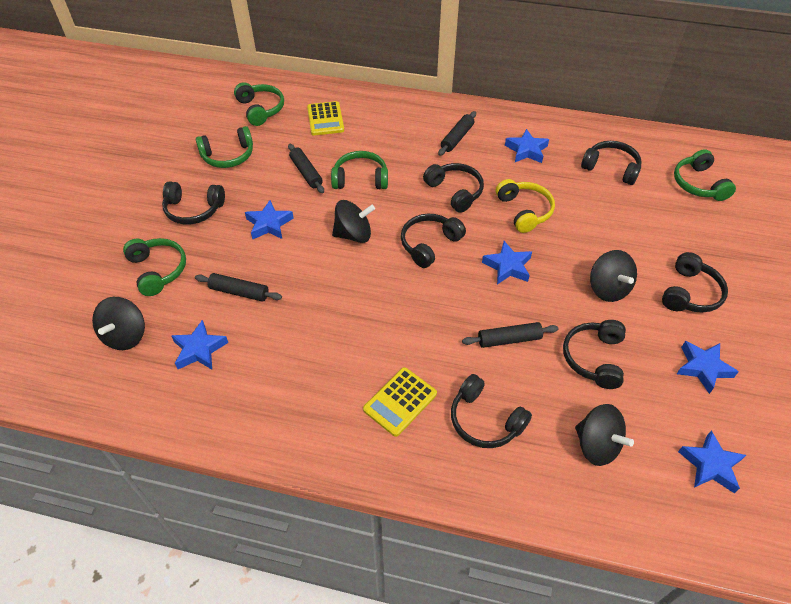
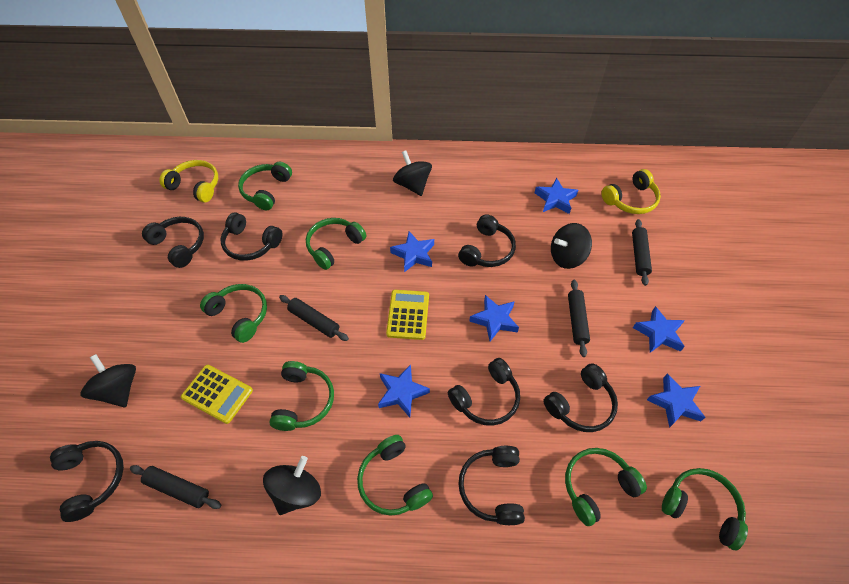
green headphones: 5 -> 7
yellow headphones: 1 -> 2

